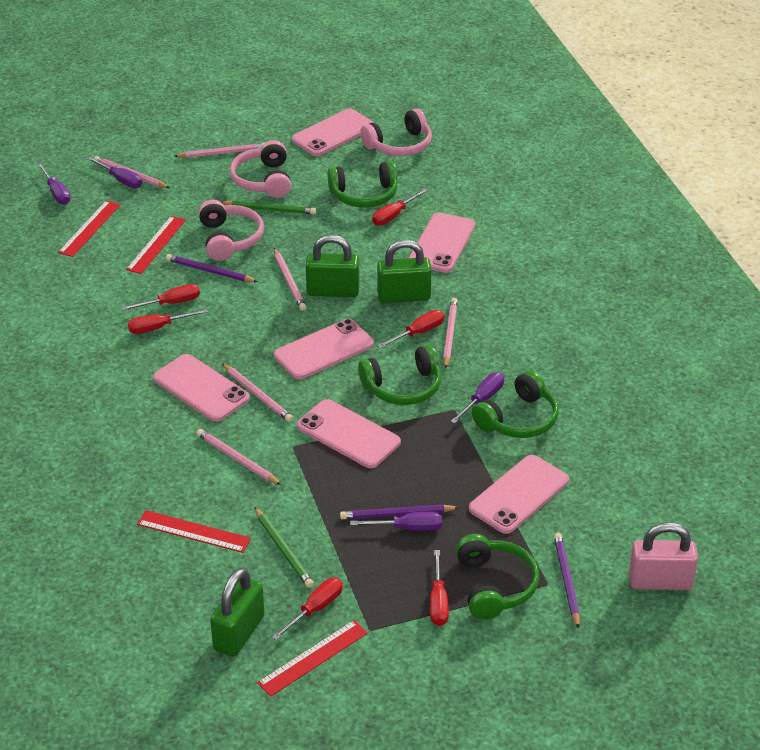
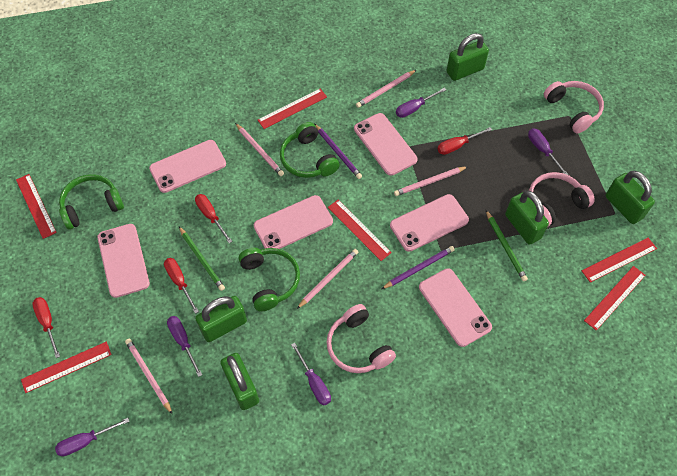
green headphones: 4 -> 3
green padlock: 3 -> 5
pink padlock: 1 -> 0
pink pencil: 6 -> 5
purple pencil: 3 -> 2
purple screwdriver: 4 -> 5
red ruler: 4 -> 6
red screwdriver: 6 -> 4

